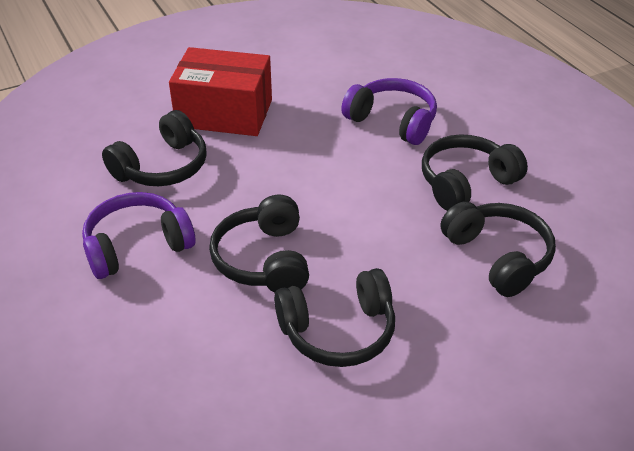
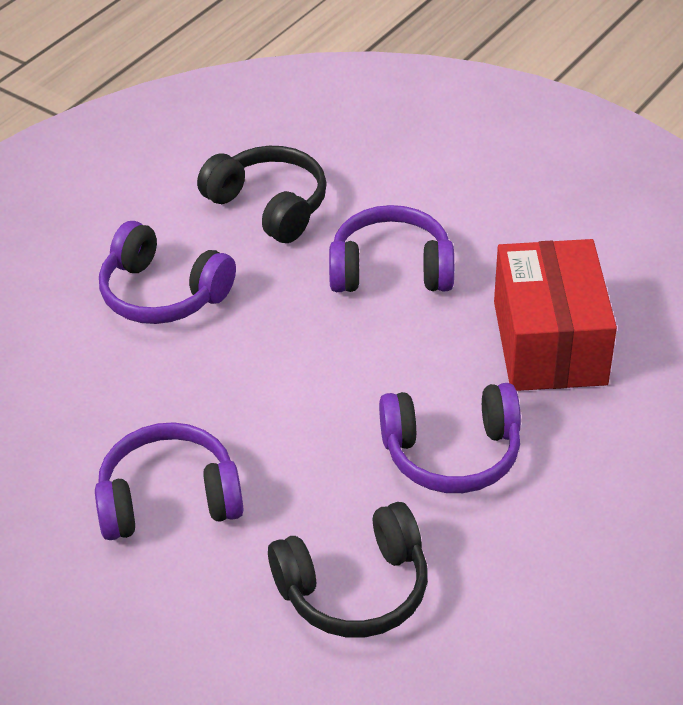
black headphones: 5 -> 2
purple headphones: 2 -> 4

